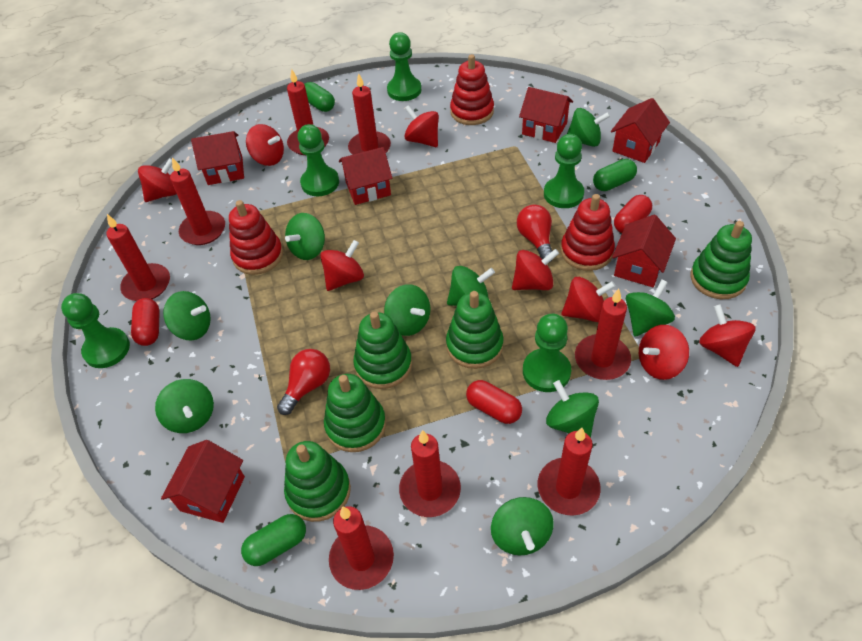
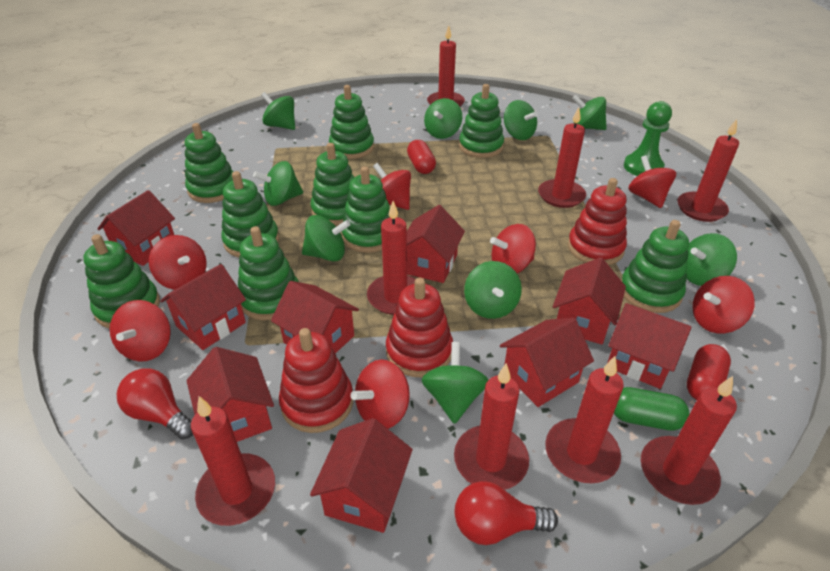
green capsule: 3 -> 1
green pawn: 5 -> 1
green stacking toy: 5 -> 9
red capsule: 3 -> 2
red house: 6 -> 9
red spinning top: 8 -> 7

